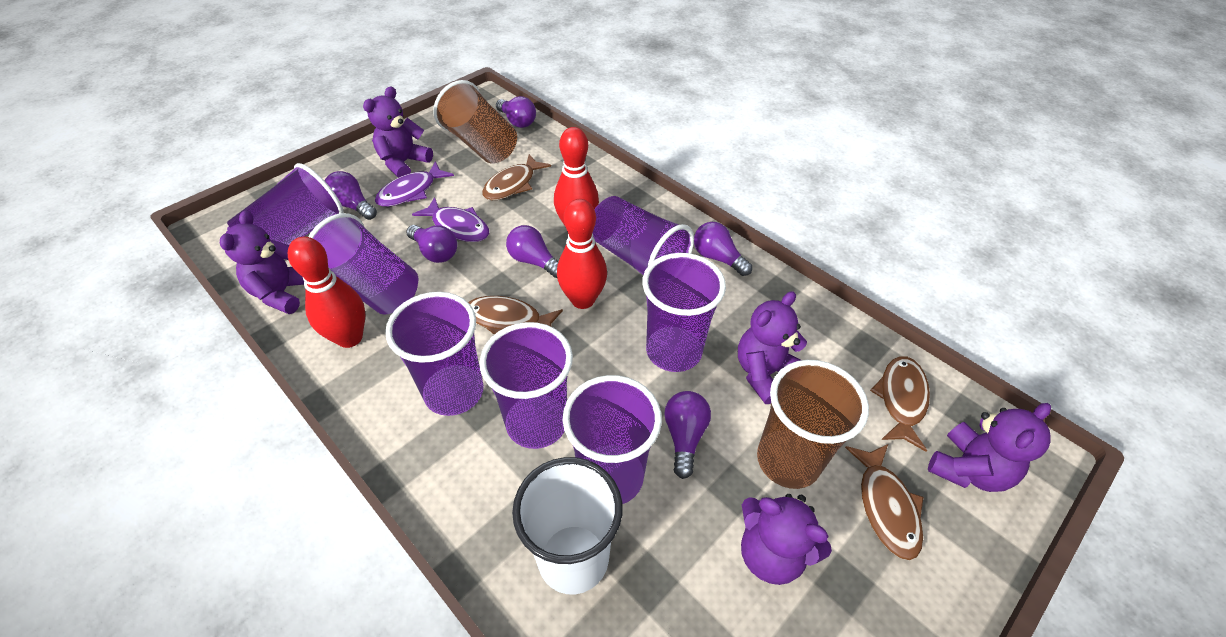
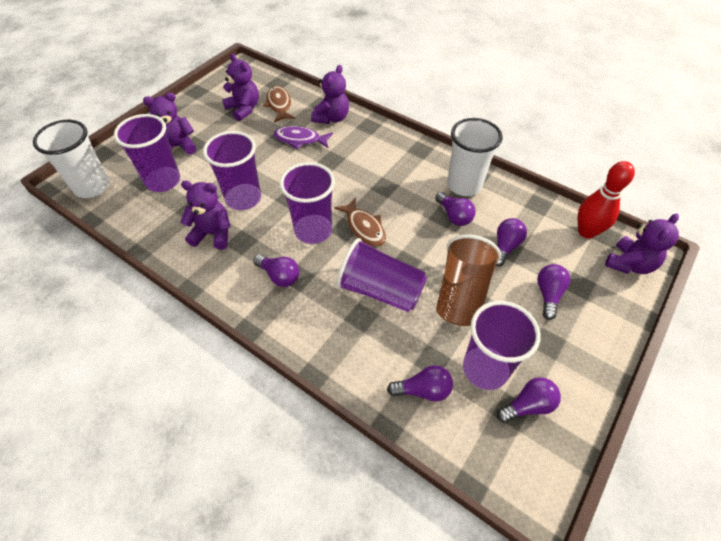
brown cup: 2 -> 1
brown fish: 4 -> 2
purple cup: 7 -> 5
purple fish: 2 -> 1
red bowling pin: 3 -> 1
white cup: 1 -> 2

